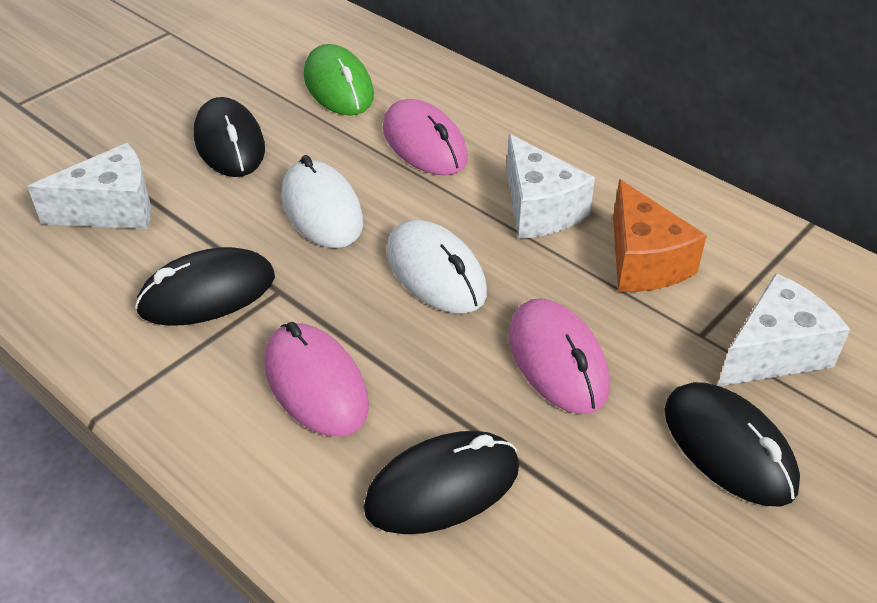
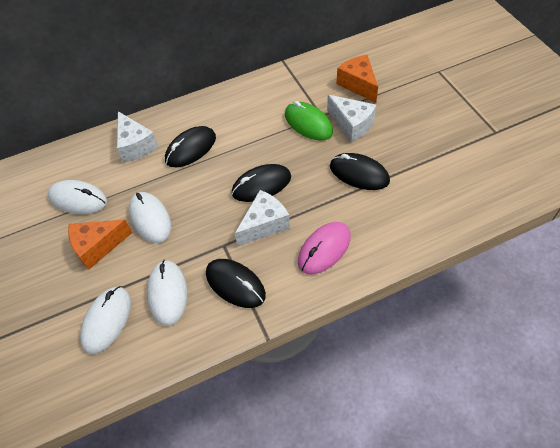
orange cheese: 1 -> 2
pink mouse: 3 -> 1
white mouse: 2 -> 4

